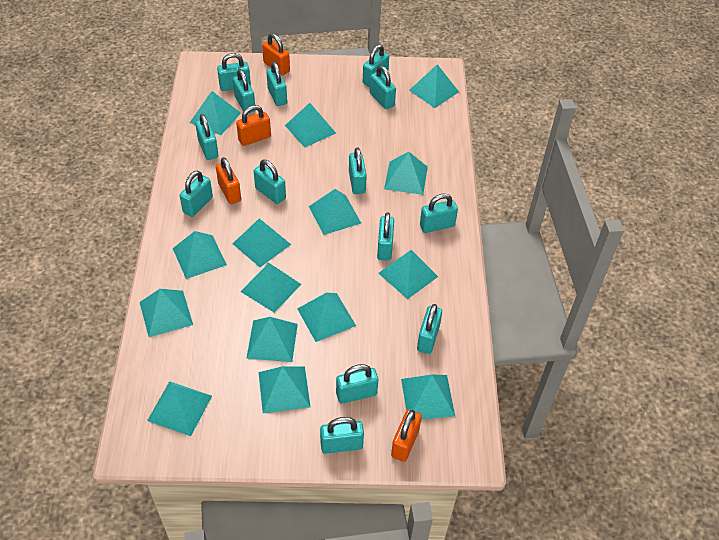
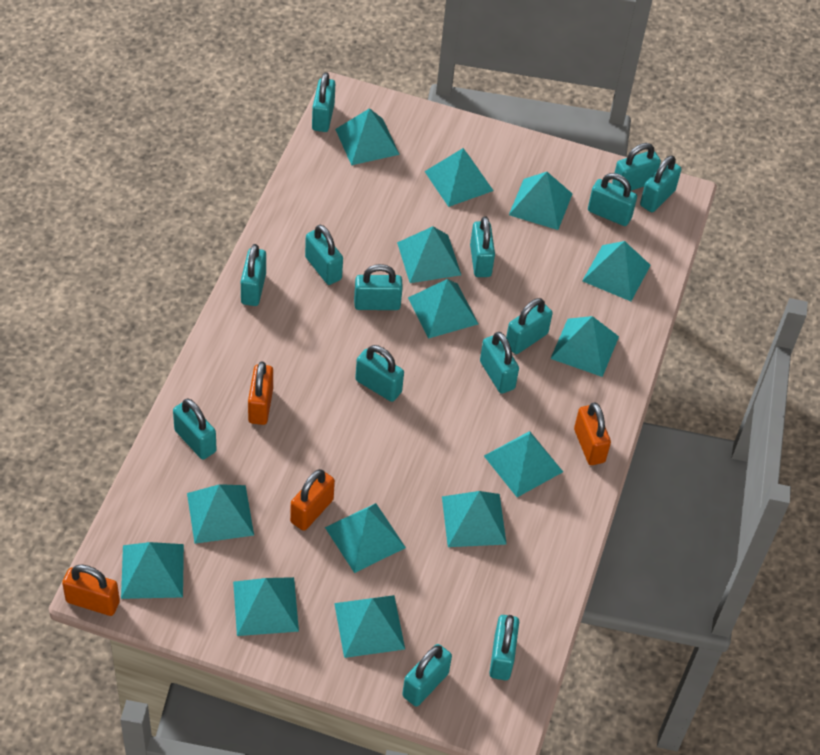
turquoise pyramid: 15 -> 14

